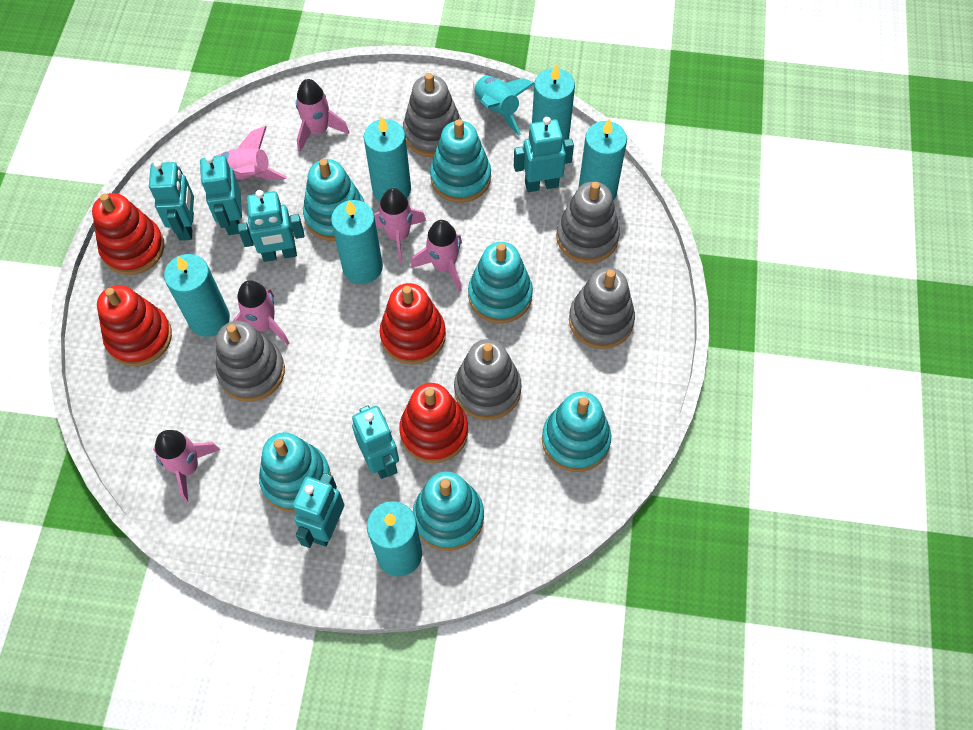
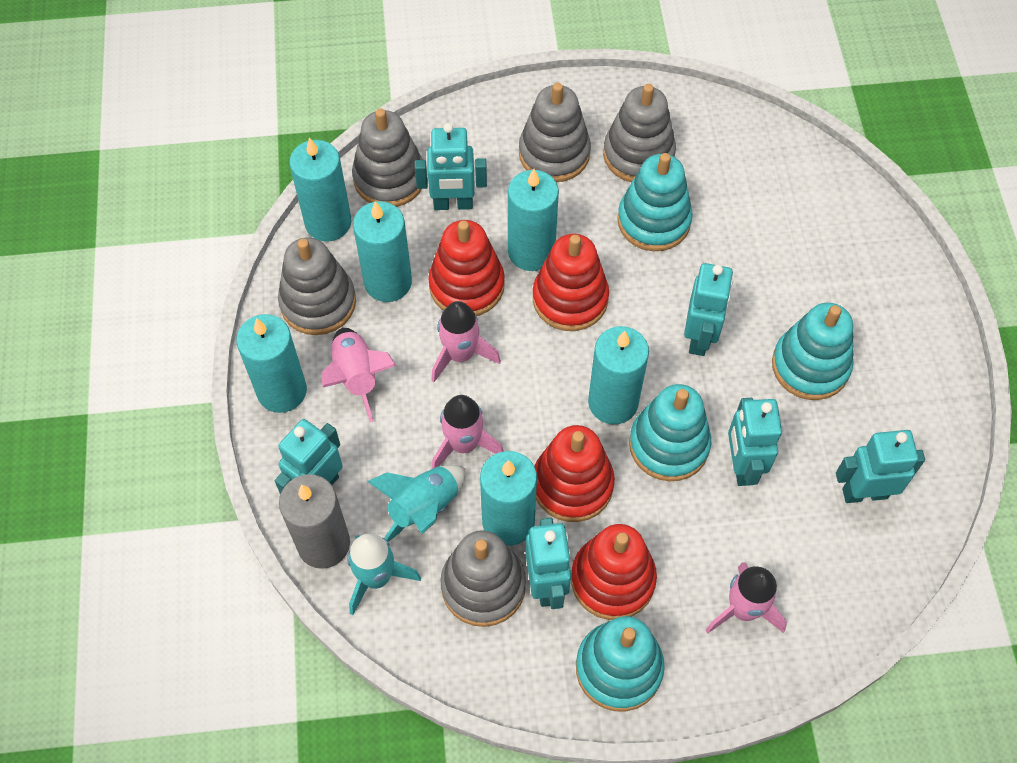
grey candle: 0 -> 1
pink rocket: 6 -> 4
turquoise rocket: 1 -> 2
turquoise stacking toy: 6 -> 4

